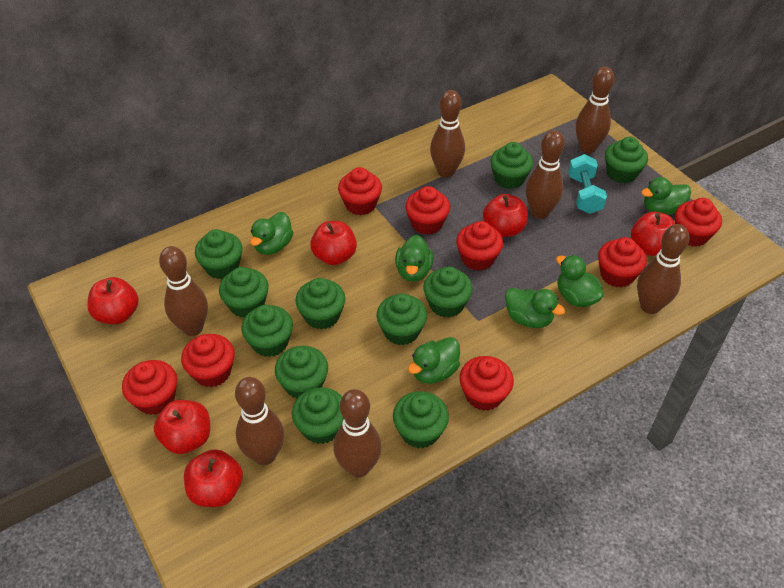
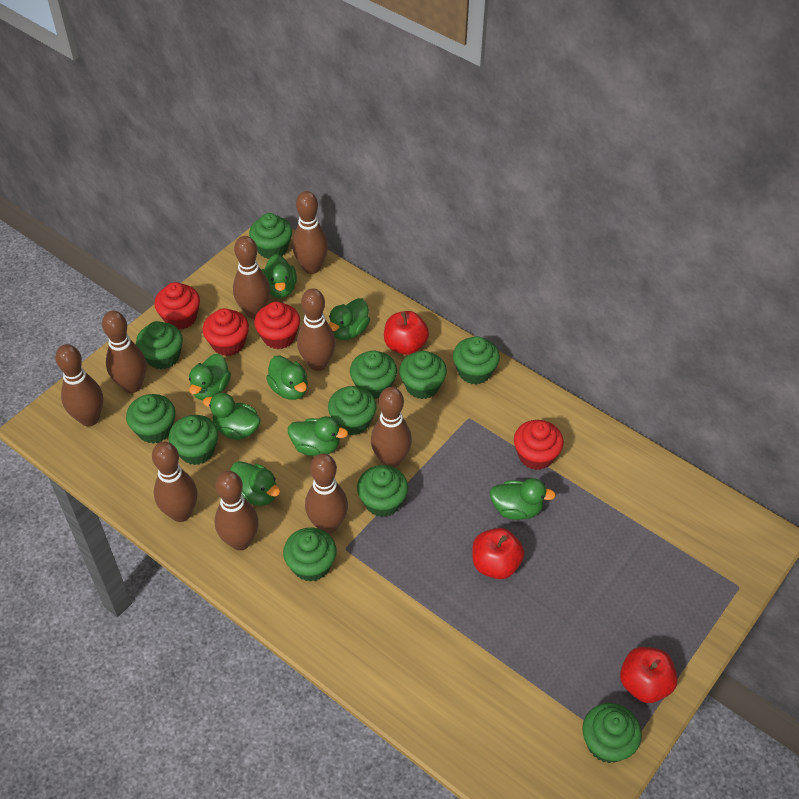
brown bowling pin: 7 -> 9
green duck: 6 -> 8
red apple: 6 -> 3
red cupcake: 8 -> 4
turquoise dumbbell: 1 -> 0

